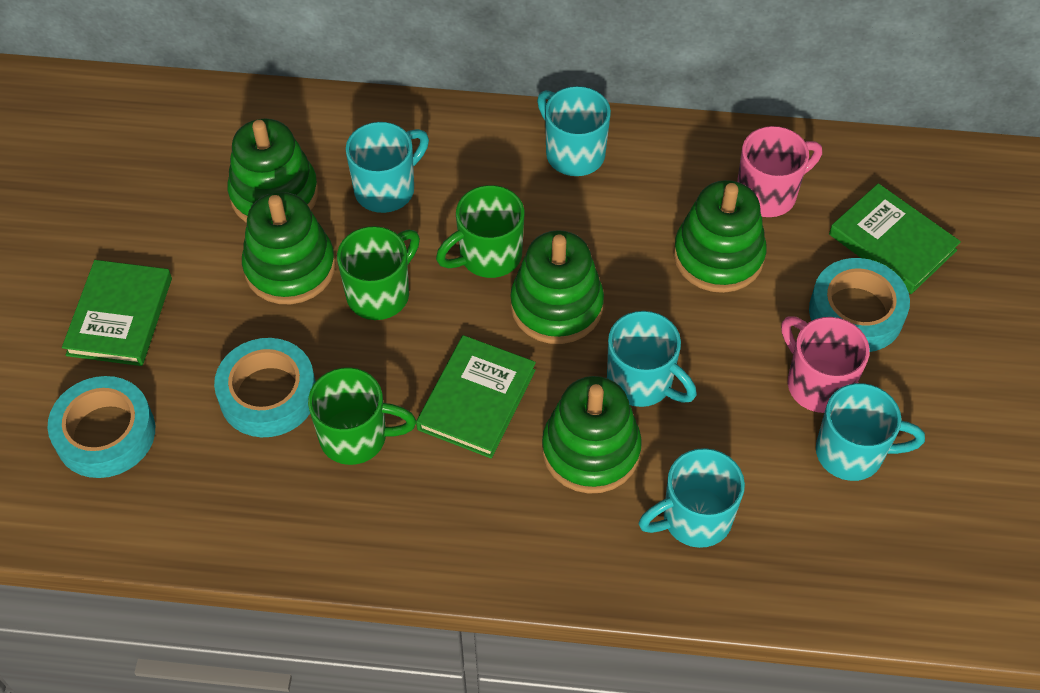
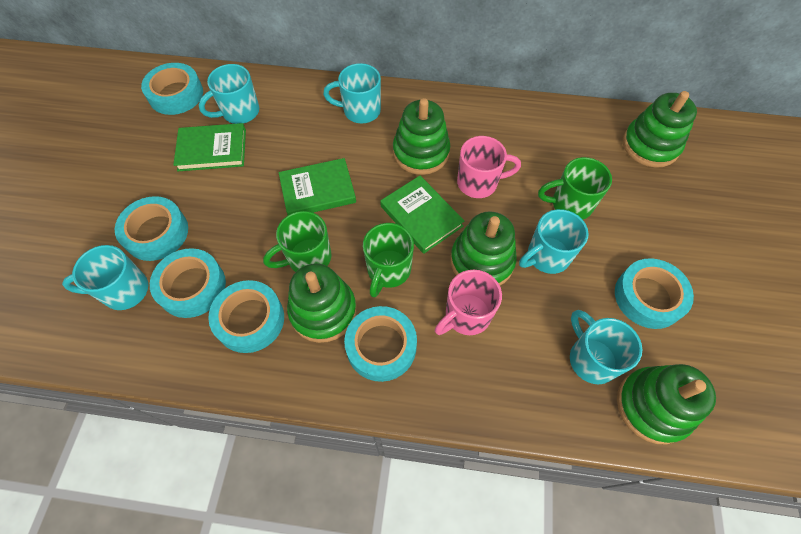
turquoise tape: 3 -> 6

